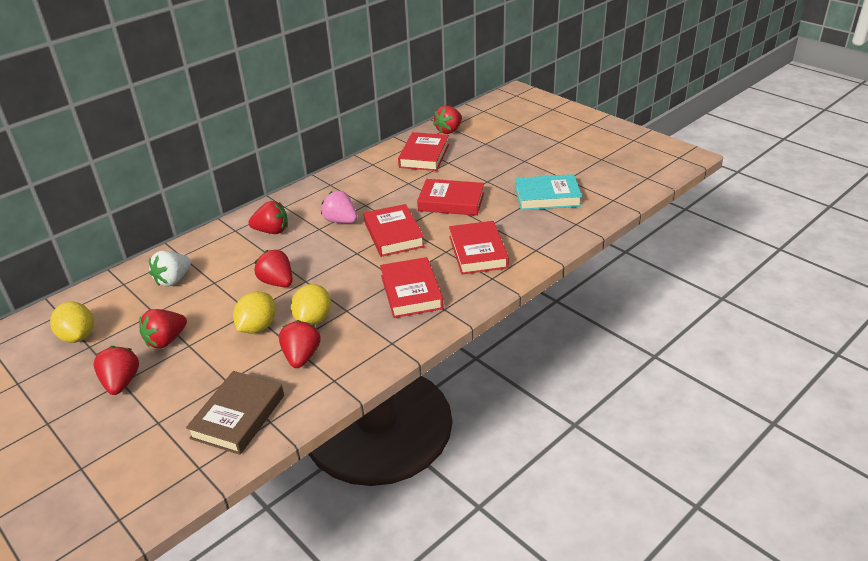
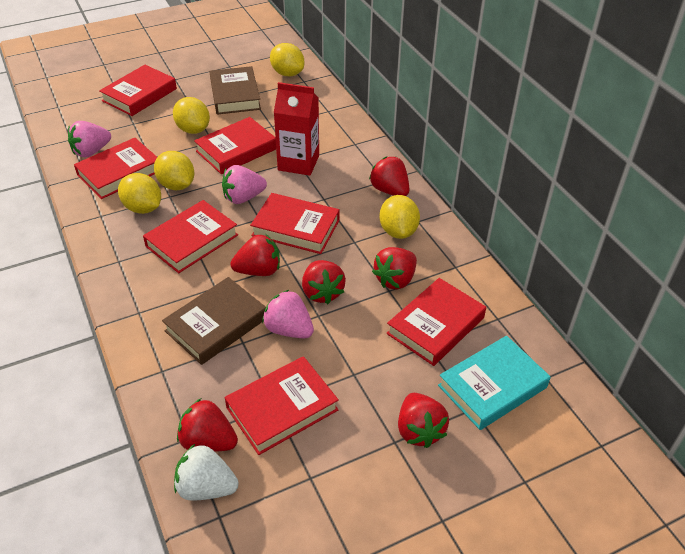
brown book: 1 -> 2
pink strawberry: 1 -> 3
red book: 5 -> 7
red carton: 0 -> 1
yellow lemon: 3 -> 5

